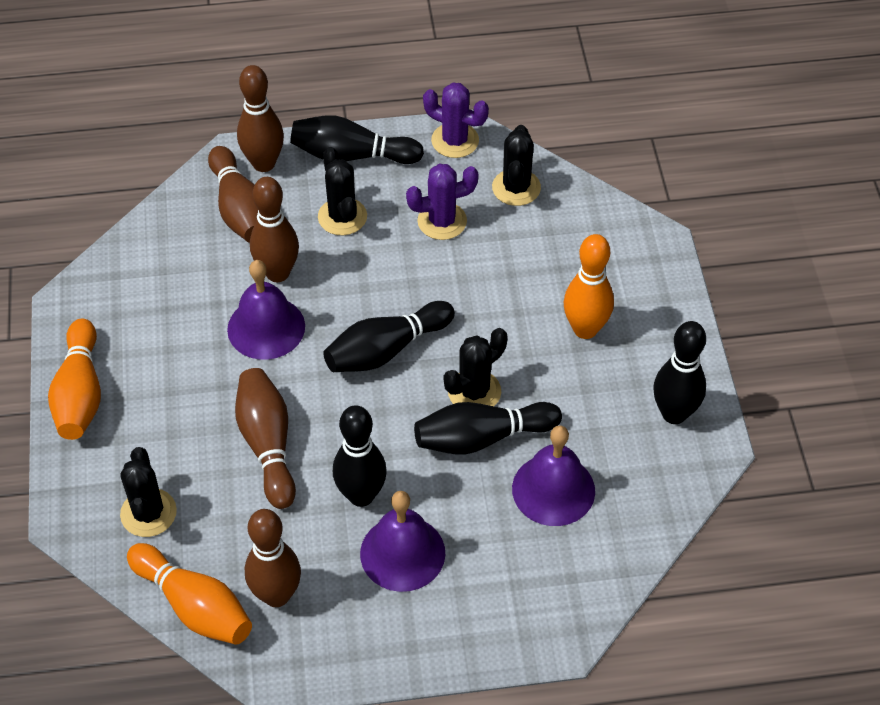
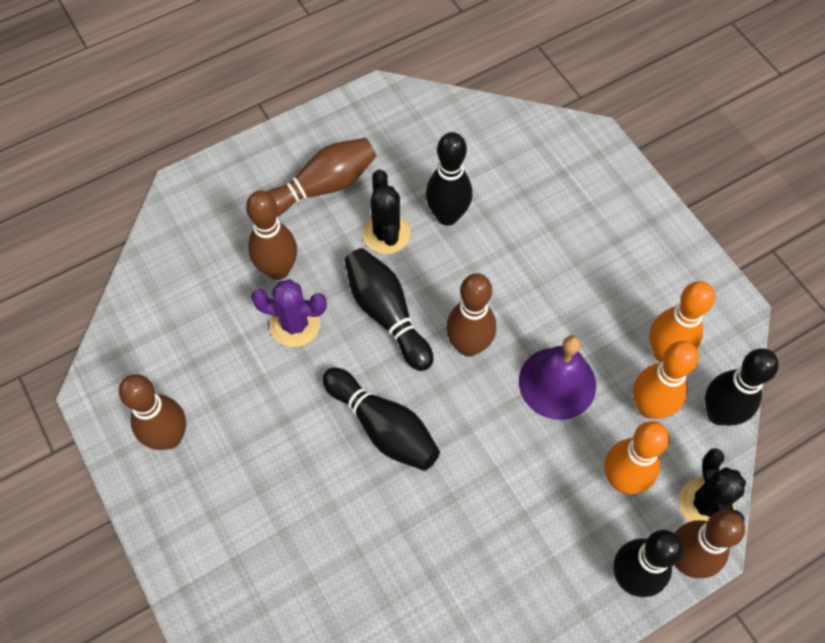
black cactus: 4 -> 2
purple bell: 3 -> 1
purple cactus: 2 -> 1

